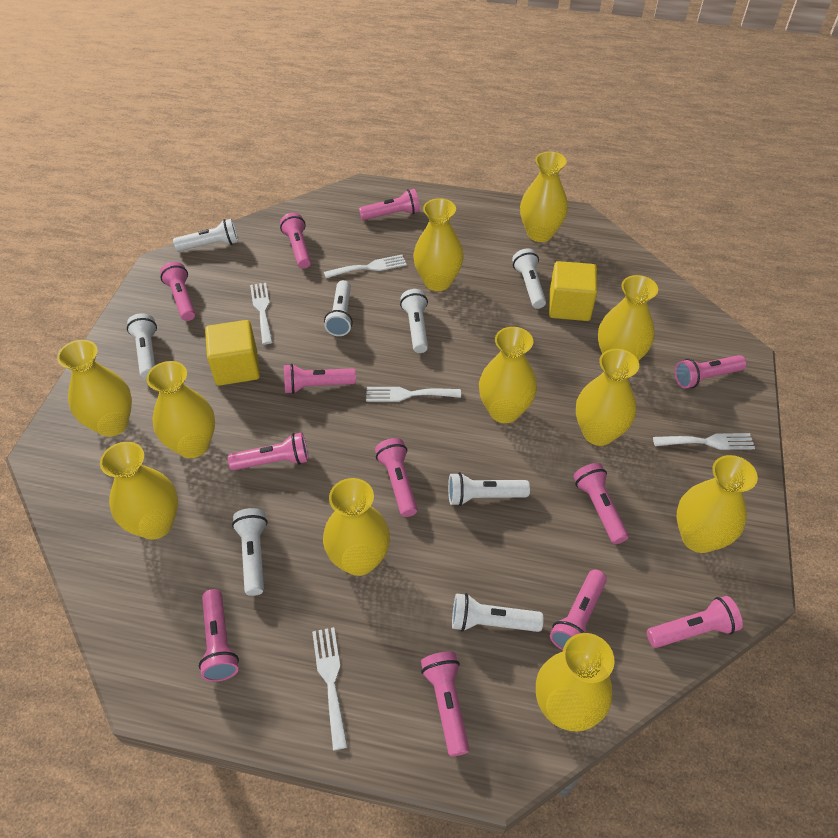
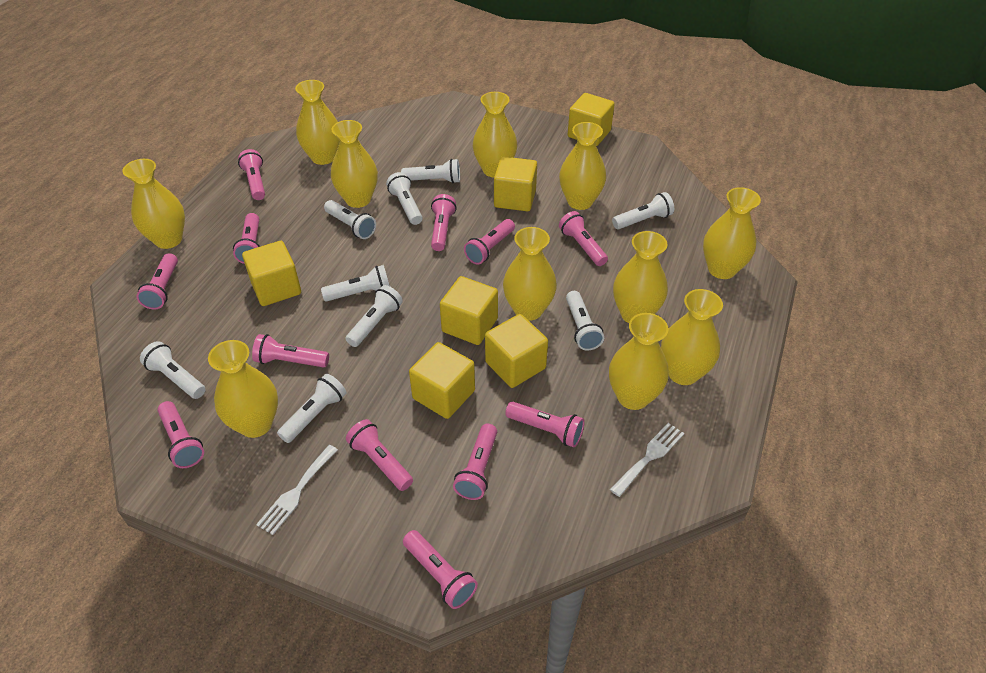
white flashlight: 8 -> 9
white fork: 5 -> 2
yellow cube: 2 -> 6

